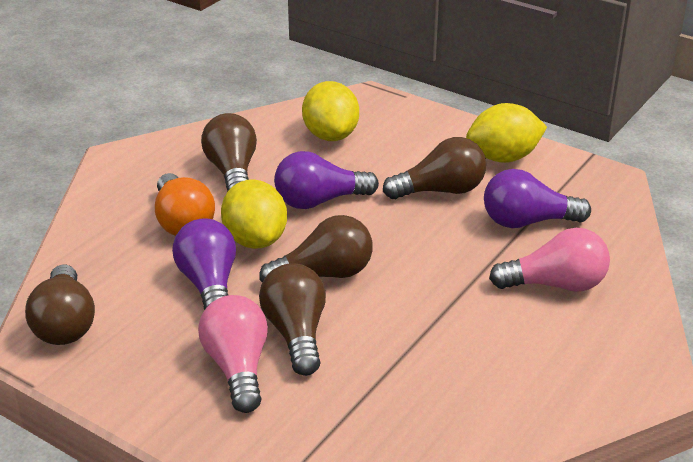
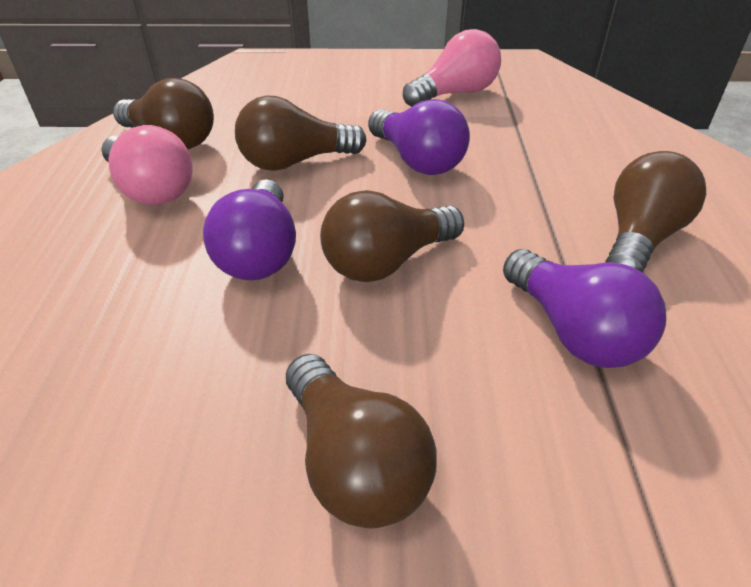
orange light bulb: 1 -> 0
yellow lemon: 3 -> 0

